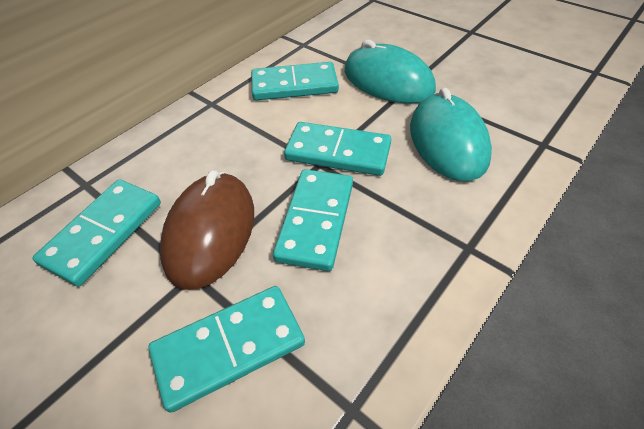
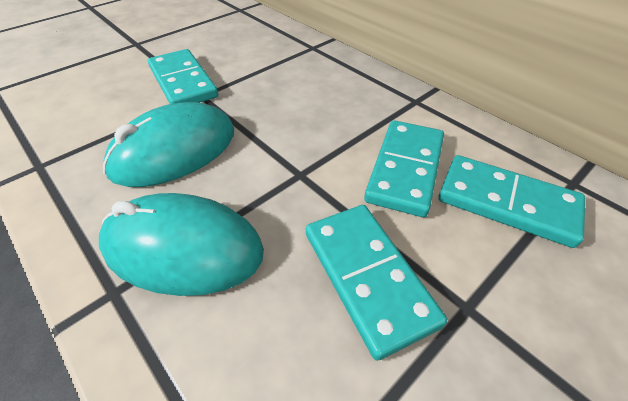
brown mouse: 1 -> 0
turquoise domino: 5 -> 4

